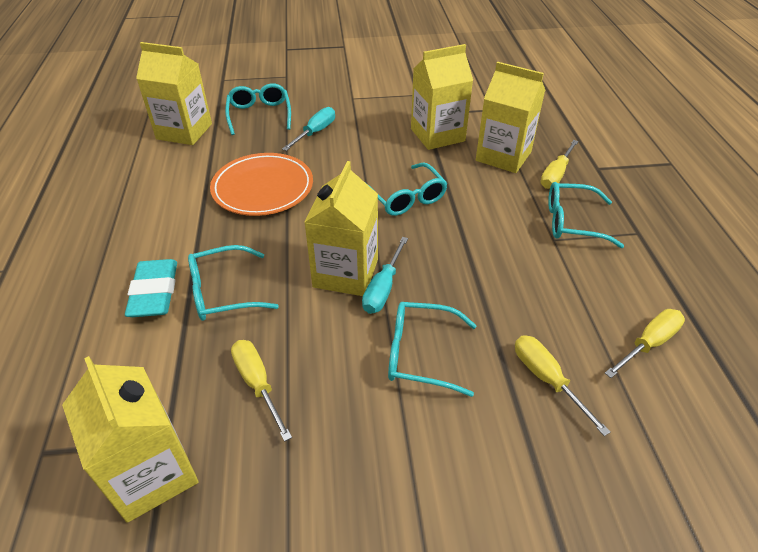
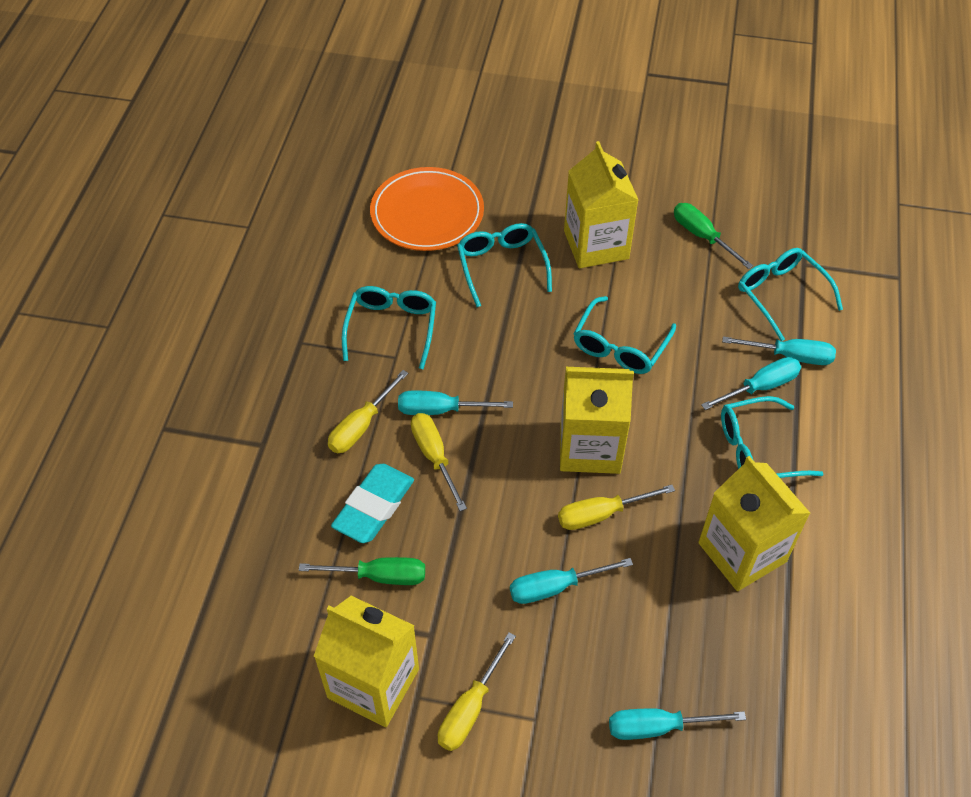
green screwdriver: 0 -> 2
turquoise screwdriver: 2 -> 5
yellow carton: 5 -> 4

